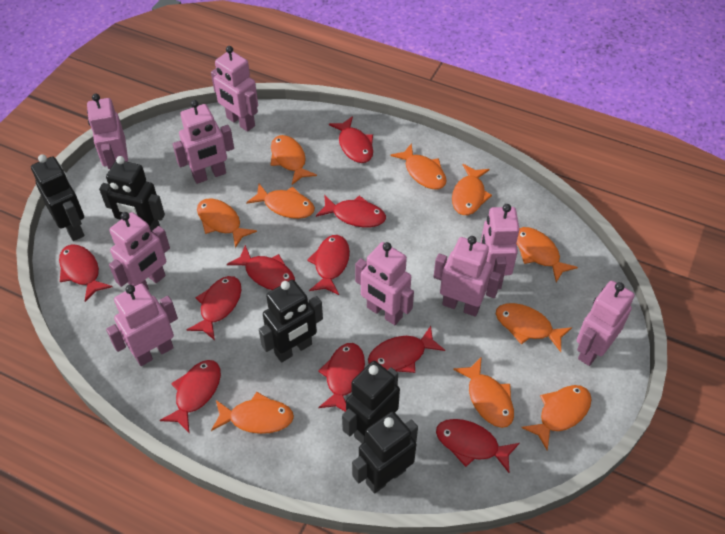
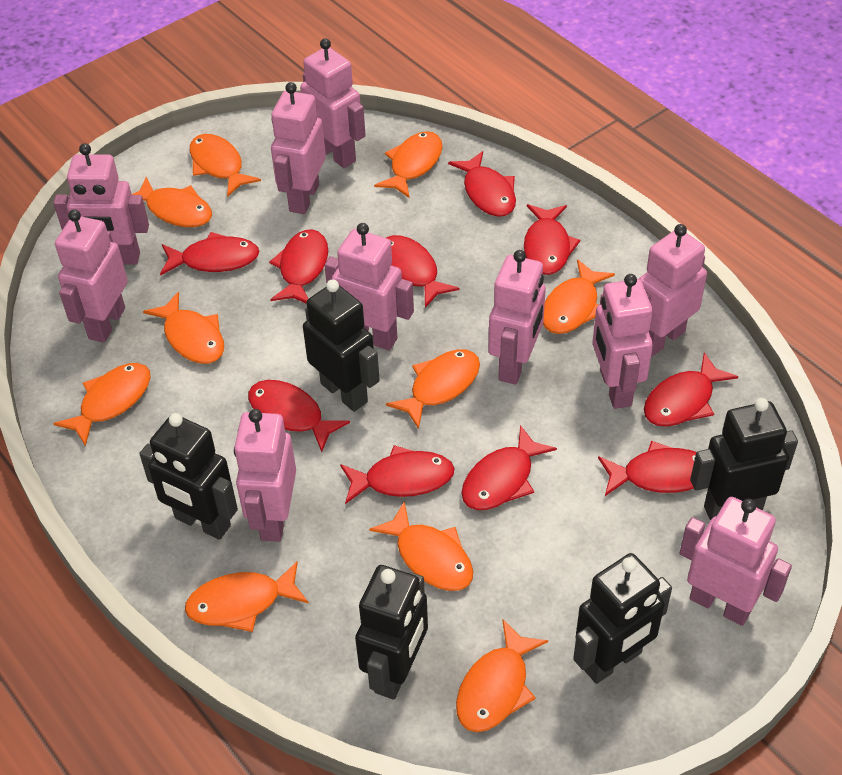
pink robot: 9 -> 10

